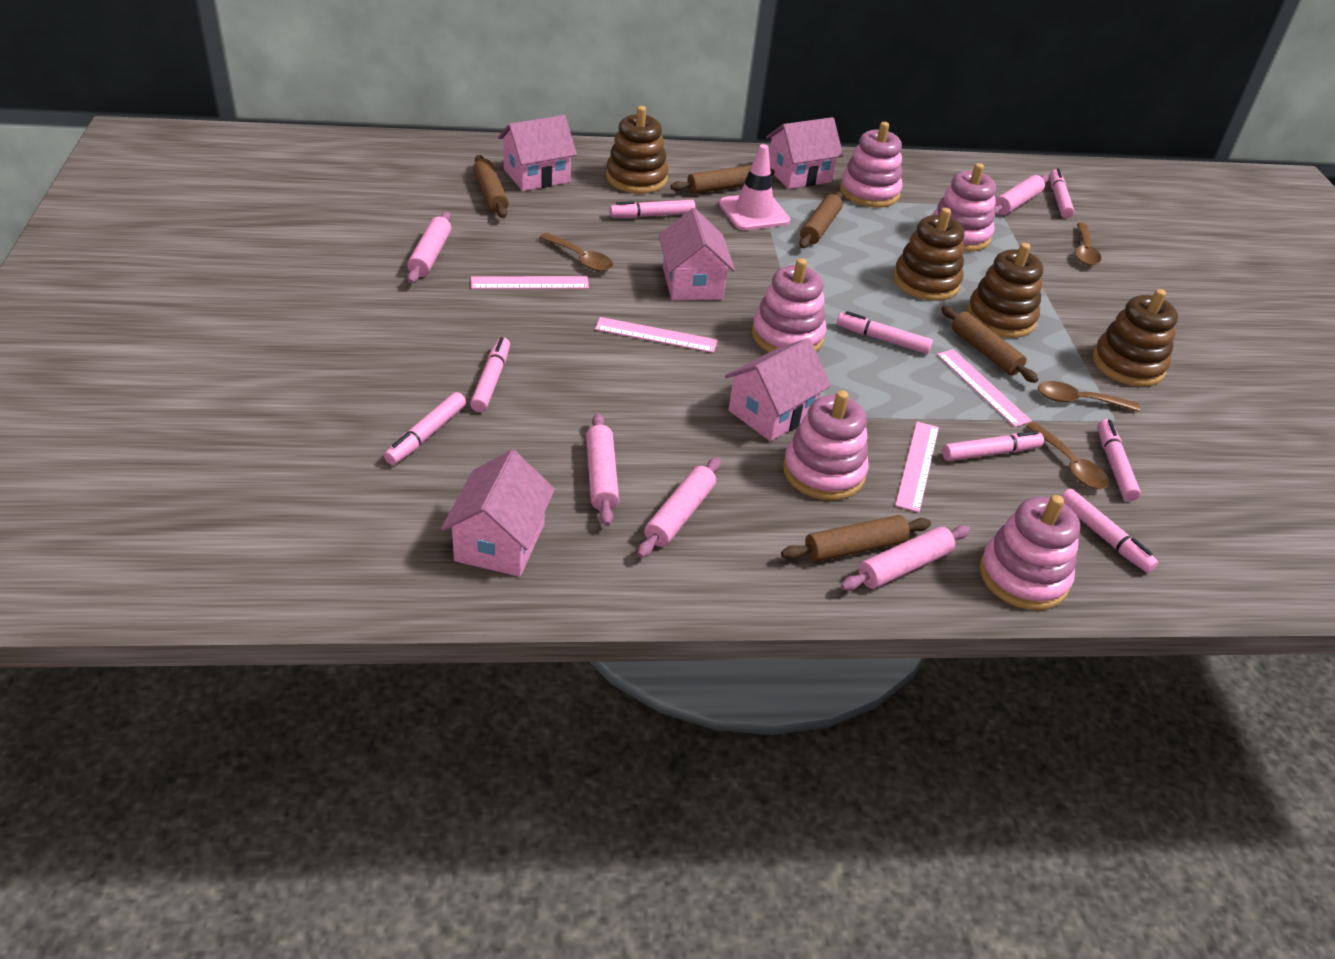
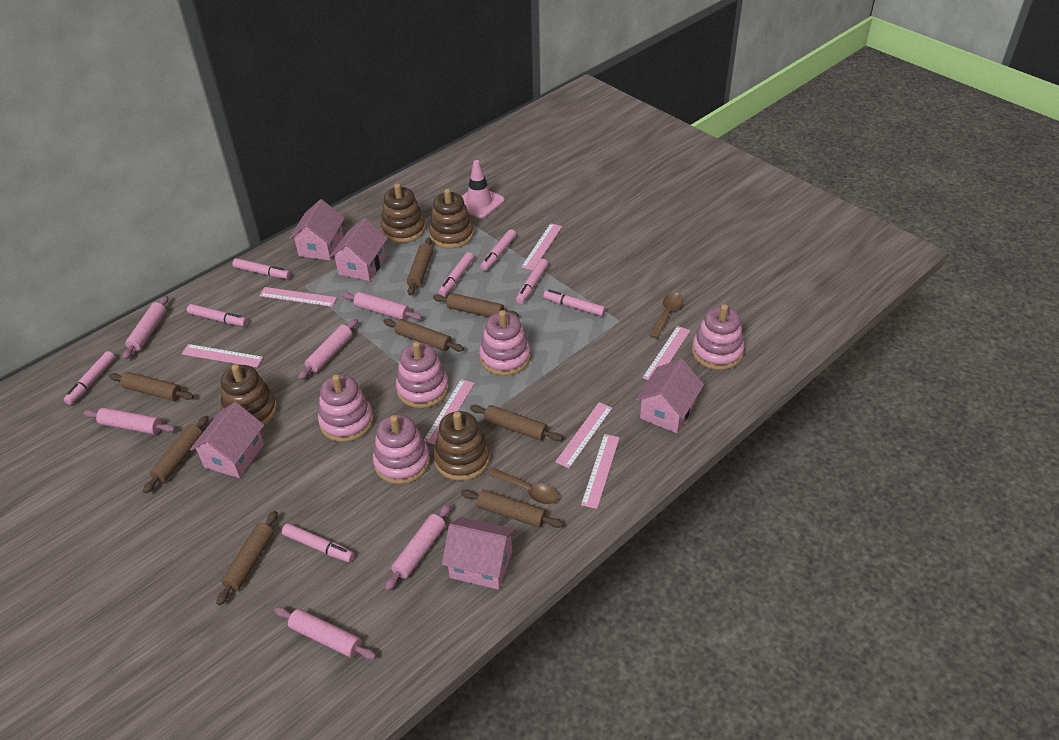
brown rolling pin: 5 -> 8
brown spoon: 4 -> 2
pink rolling pin: 5 -> 6
pink ruler: 4 -> 7

